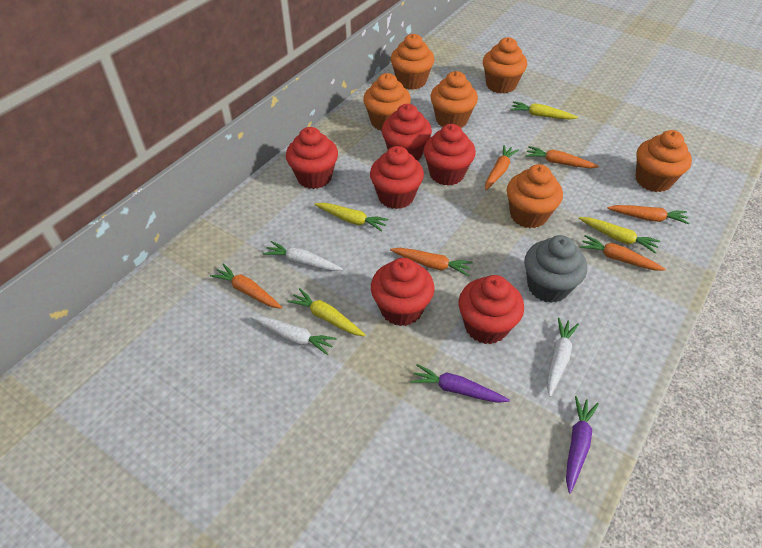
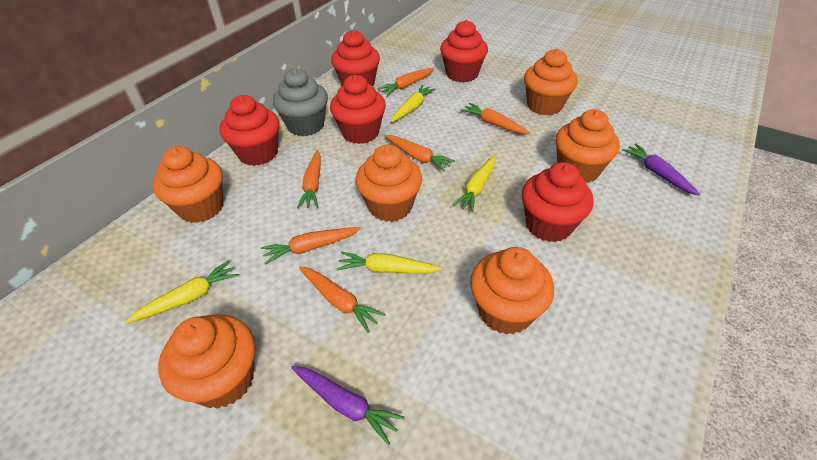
red cupcake: 6 -> 5
white carrot: 3 -> 0

